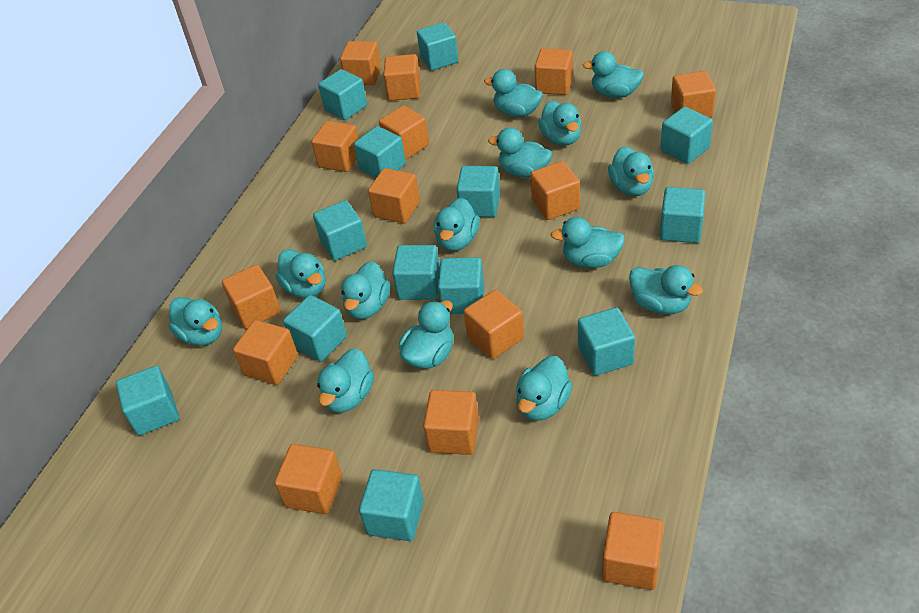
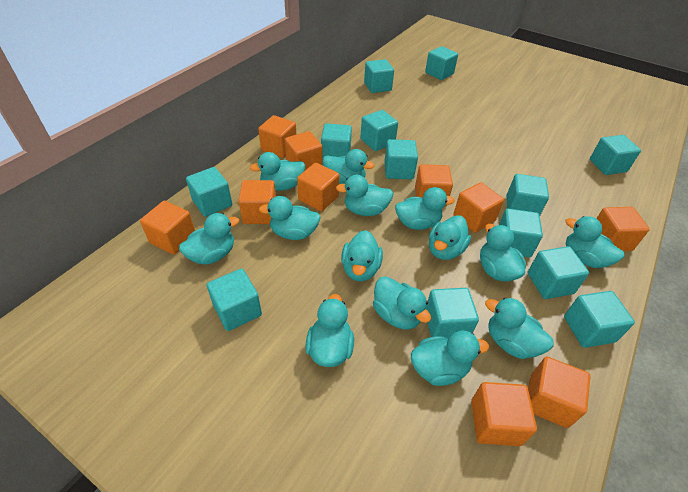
orange cube: 14 -> 10

